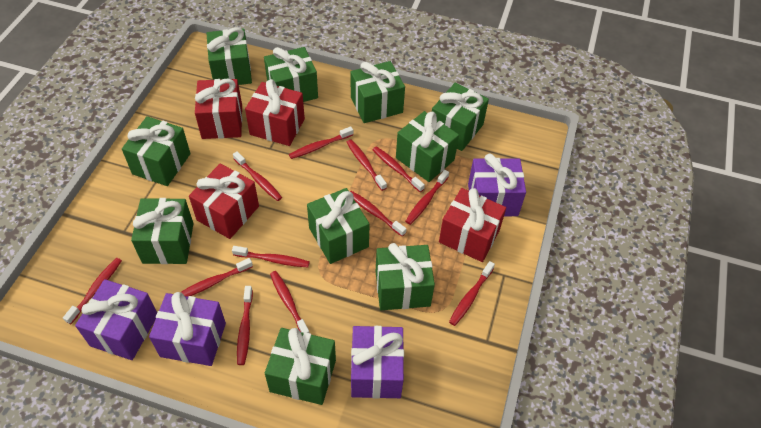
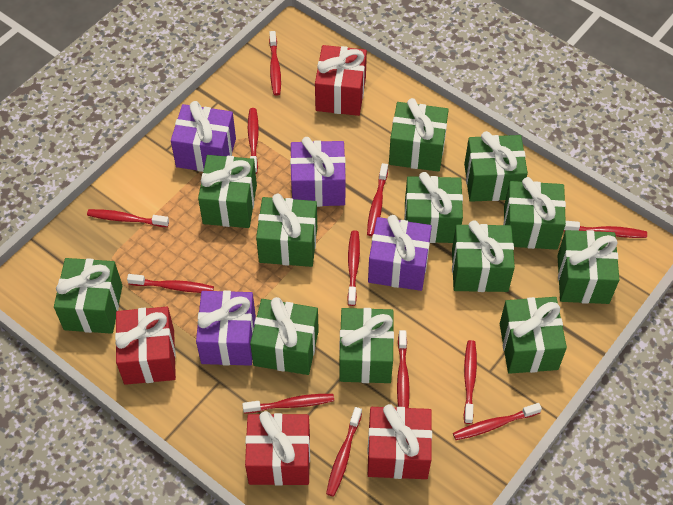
green gift: 10 -> 12

